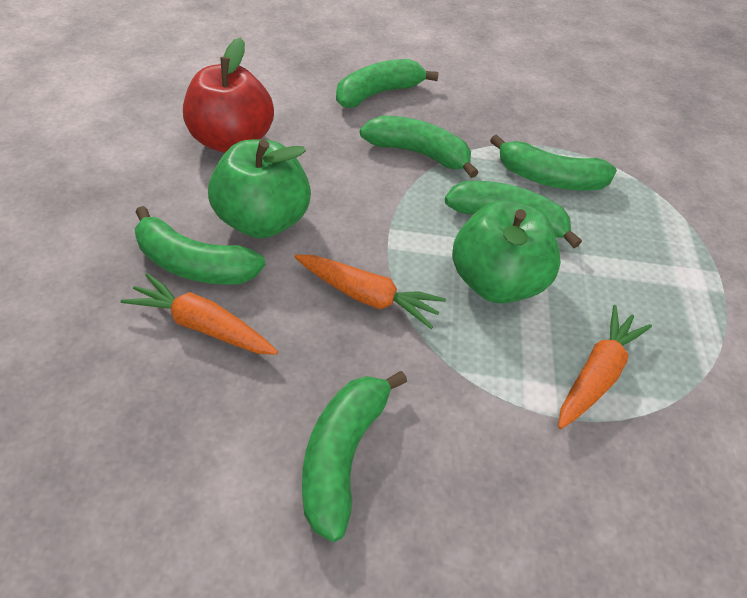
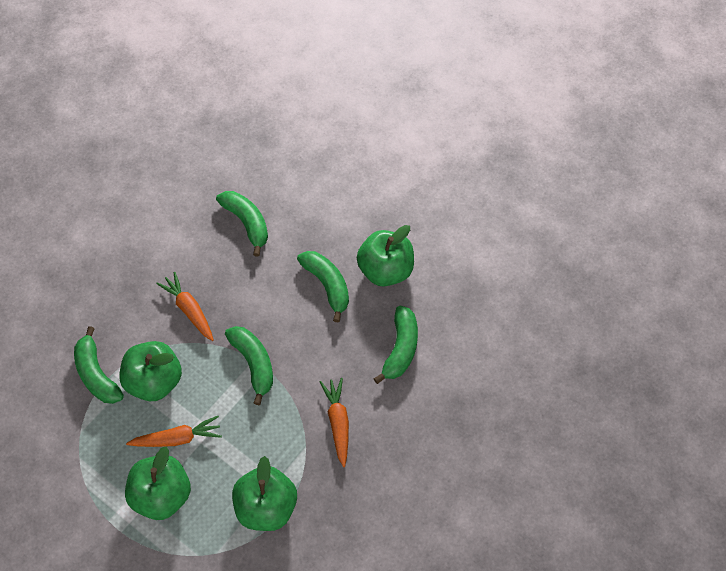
green apple: 2 -> 4
green banana: 6 -> 5
red apple: 1 -> 0

